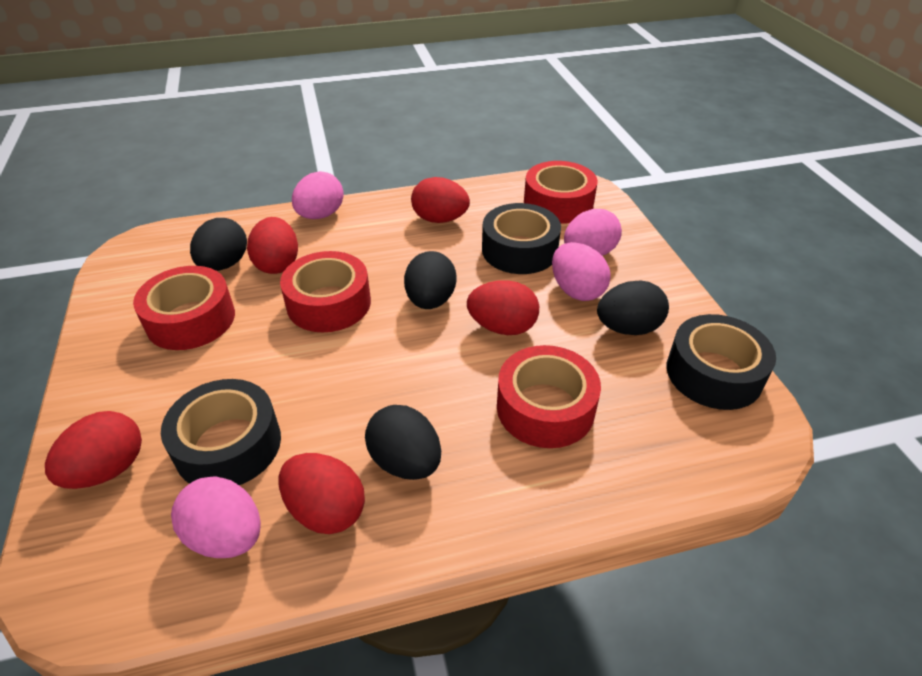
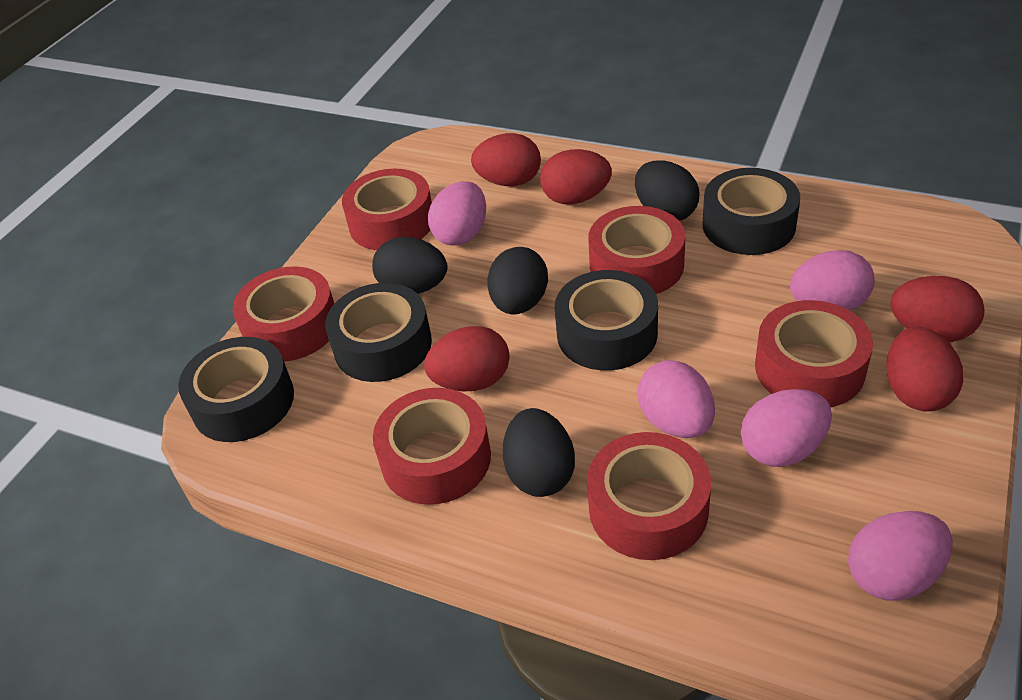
black tape: 3 -> 4
pink egg: 4 -> 5
red tape: 4 -> 6

